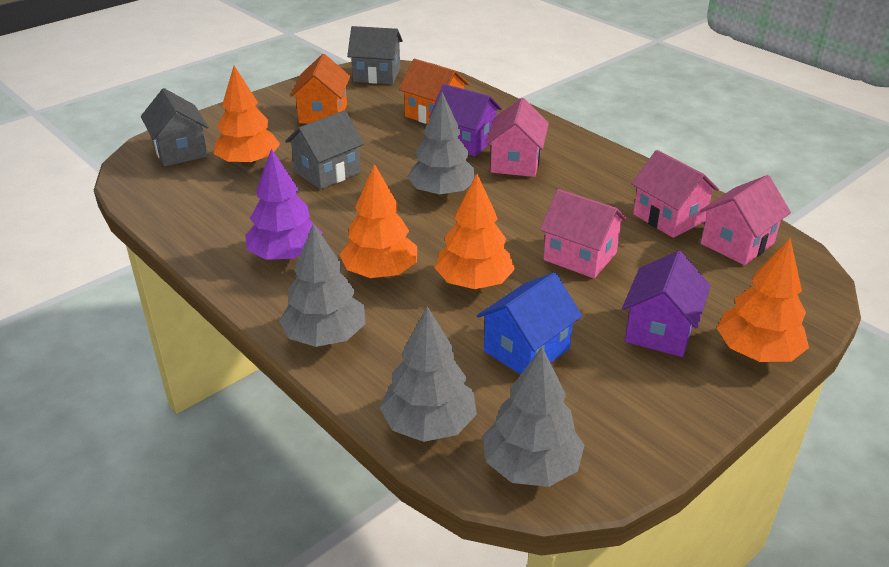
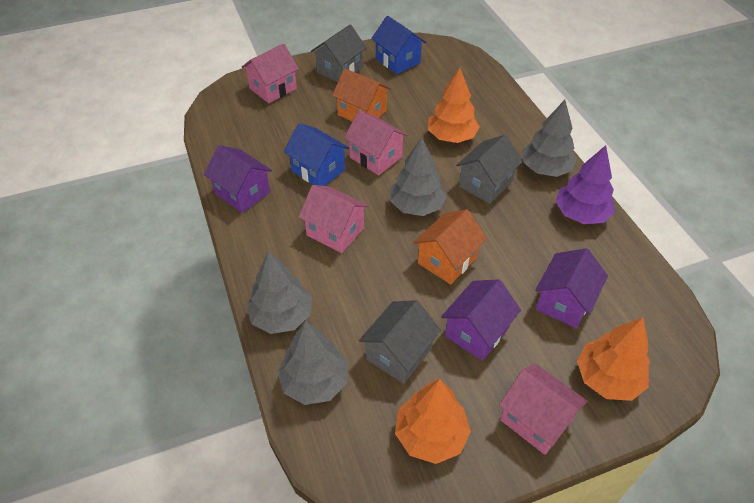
blue house: 1 -> 2
orange tree: 4 -> 3
purple house: 2 -> 3

